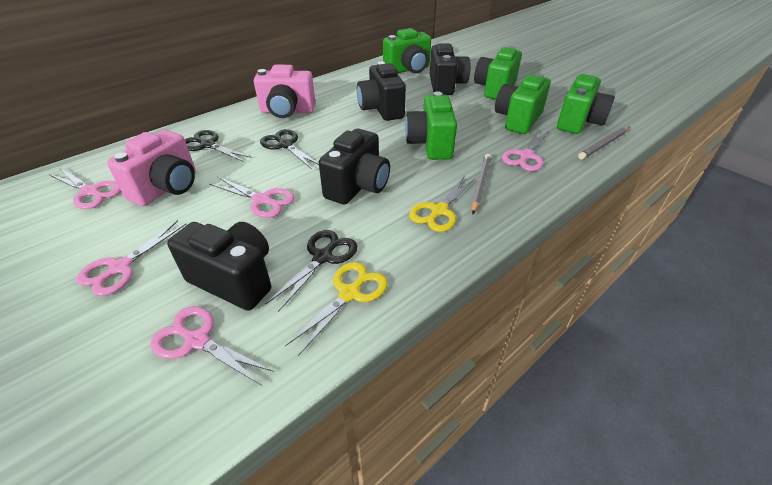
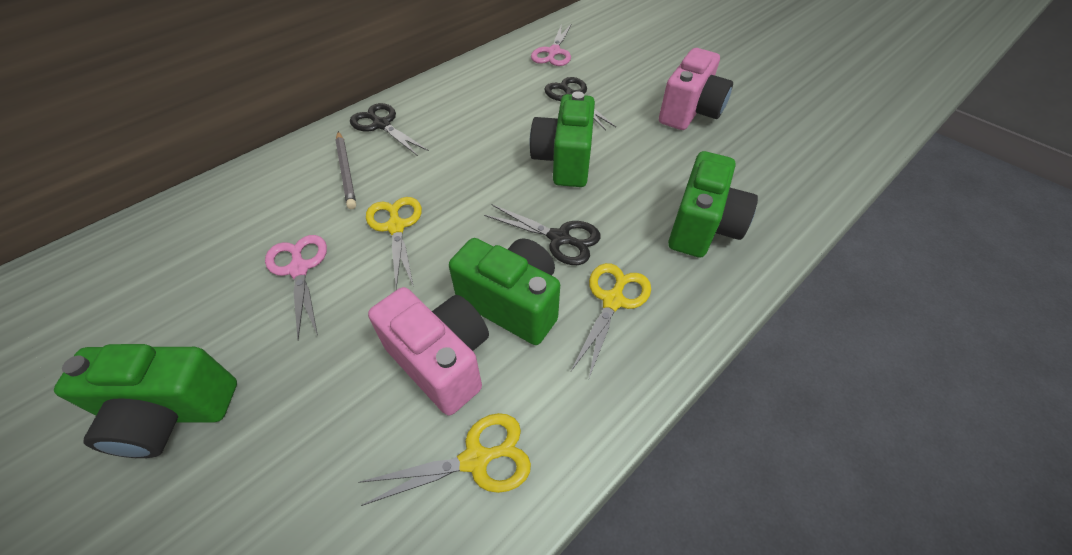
black camera: 4 -> 0
green camera: 5 -> 4
grey pencil: 2 -> 1
pink scissors: 5 -> 2
yellow scissors: 2 -> 3

